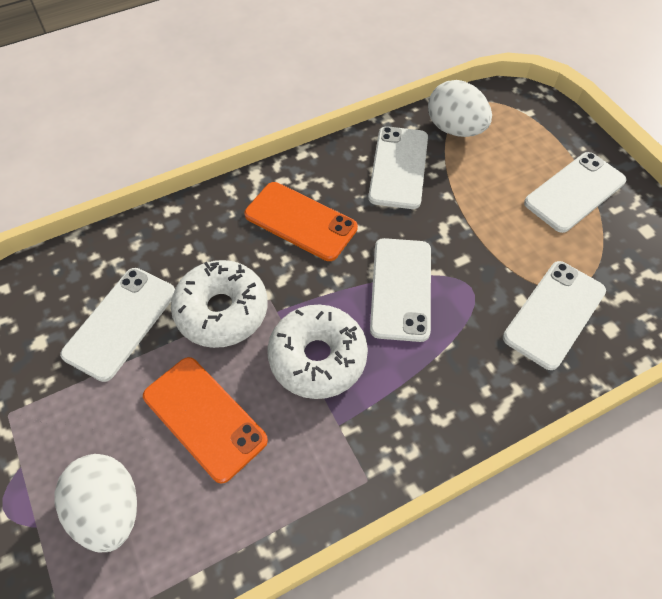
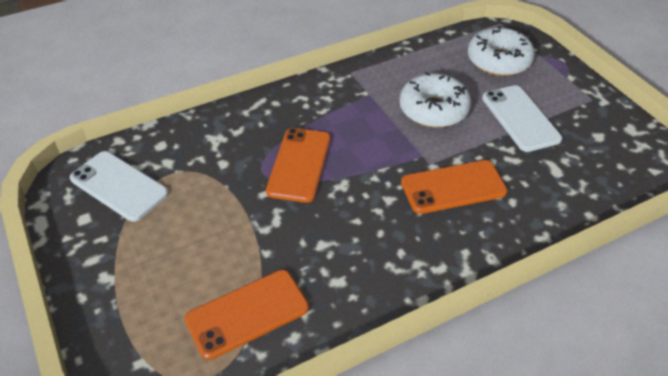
orange phone: 2 -> 3
white egg: 2 -> 0
white phone: 5 -> 2

